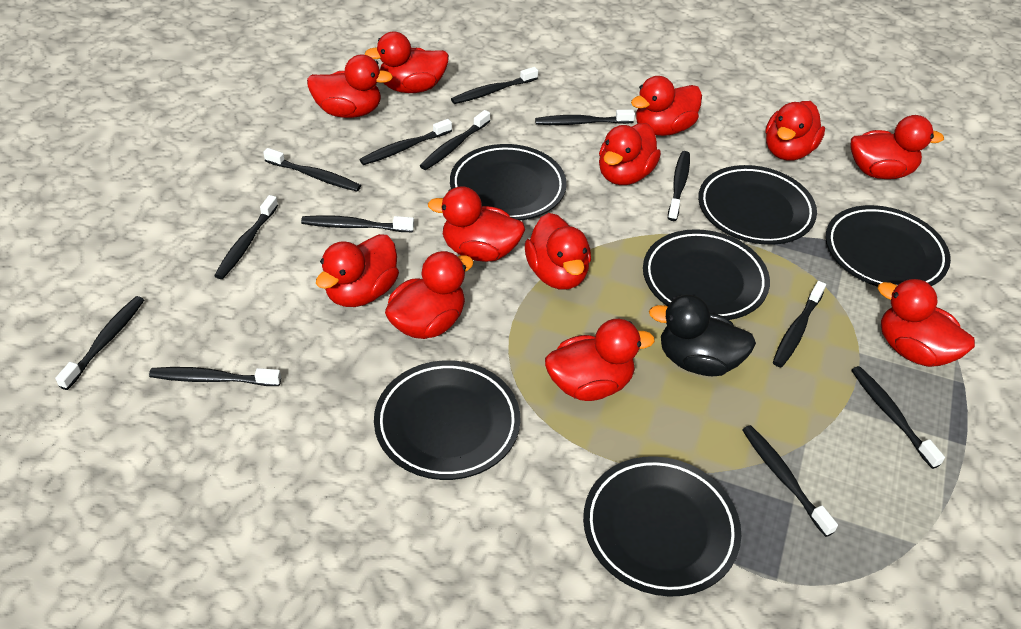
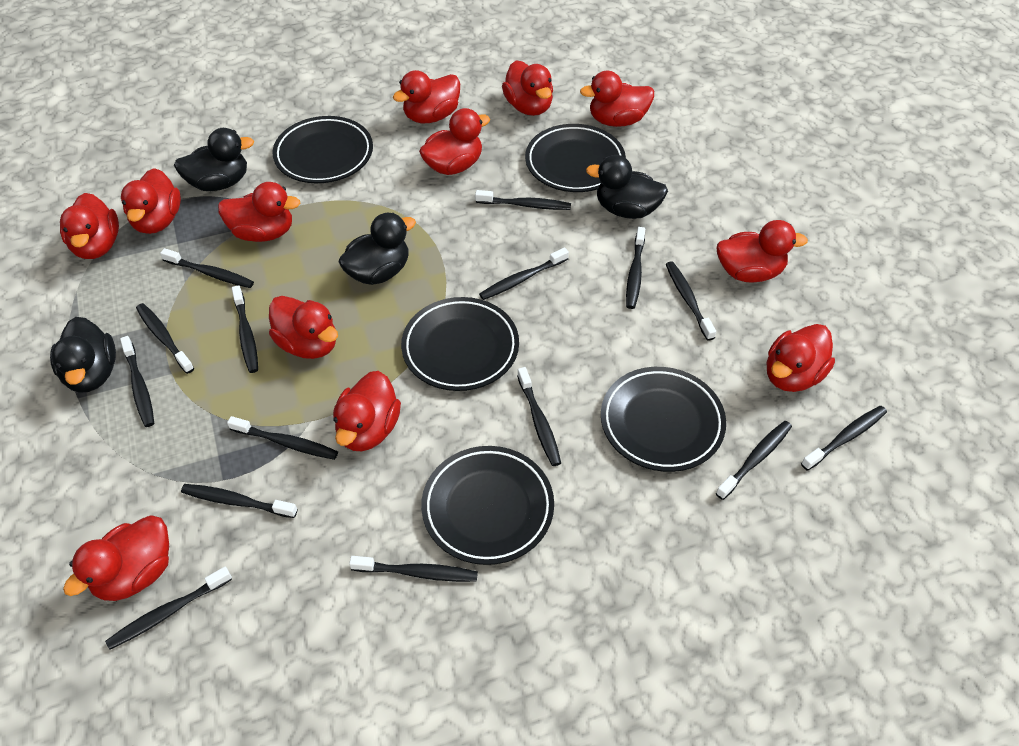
black duck: 1 -> 4
black plate: 6 -> 5
black toothbrush: 13 -> 15

